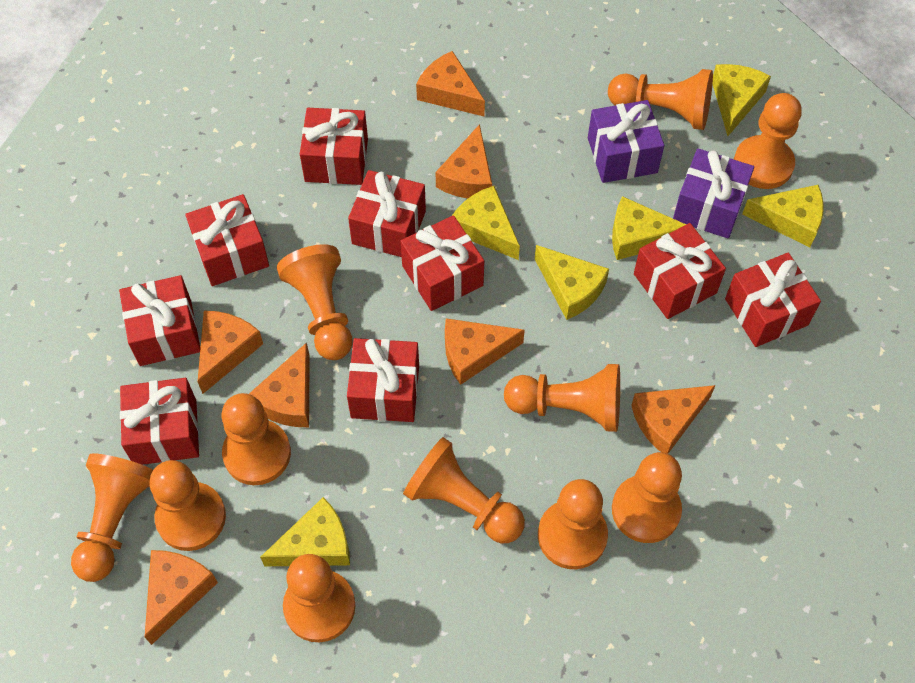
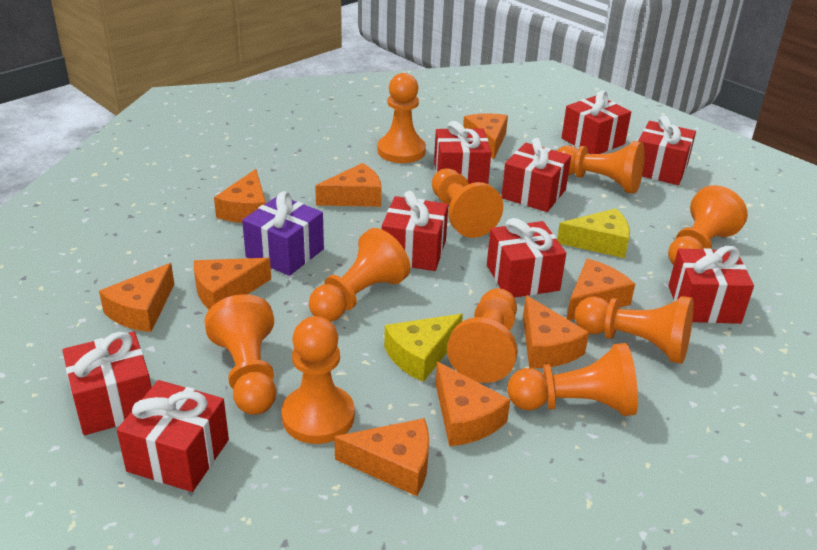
orange cheese: 7 -> 9
orange pawn: 11 -> 10
purple gift: 2 -> 1
yellow cheese: 6 -> 2

